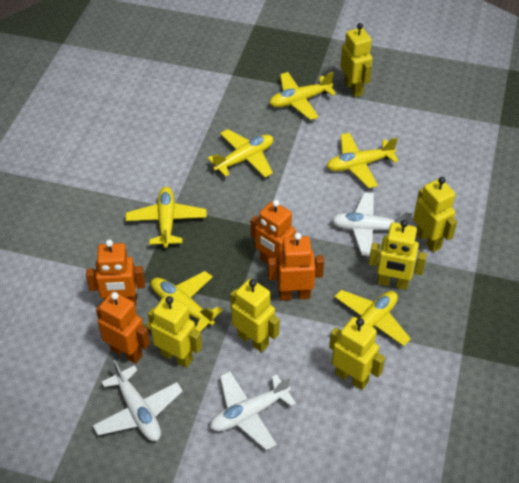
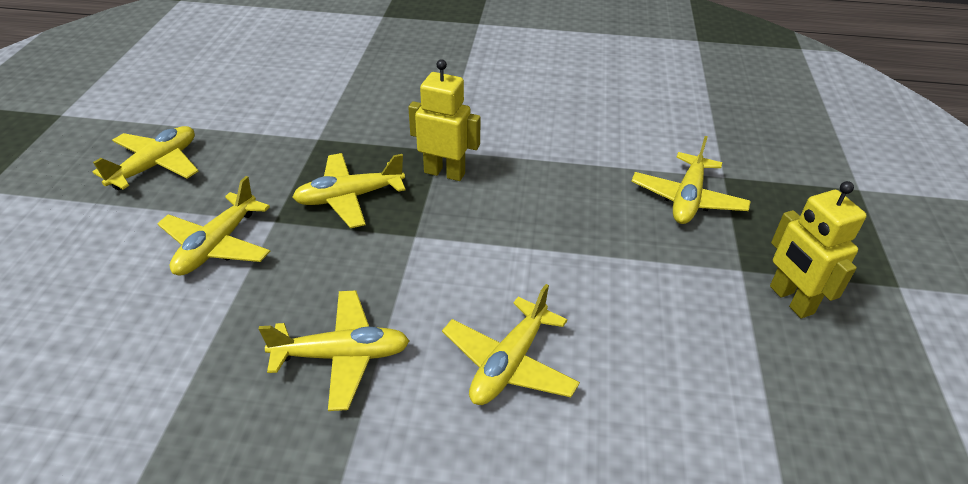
orange robot: 4 -> 0
white plane: 3 -> 0
yellow robot: 6 -> 2

